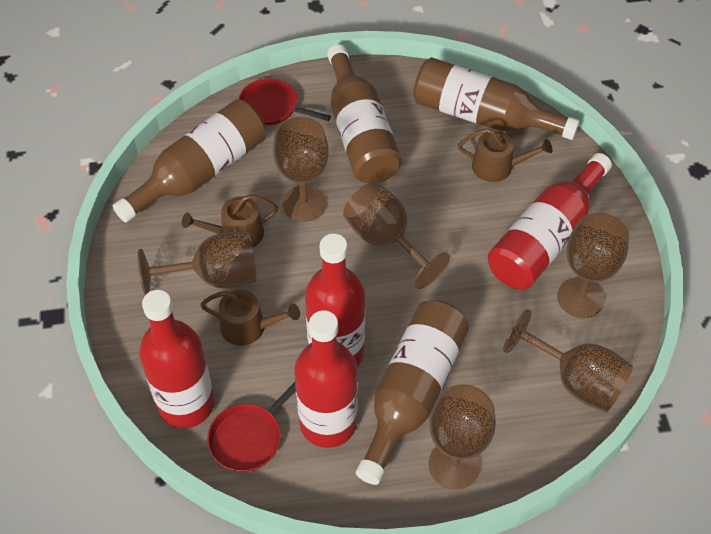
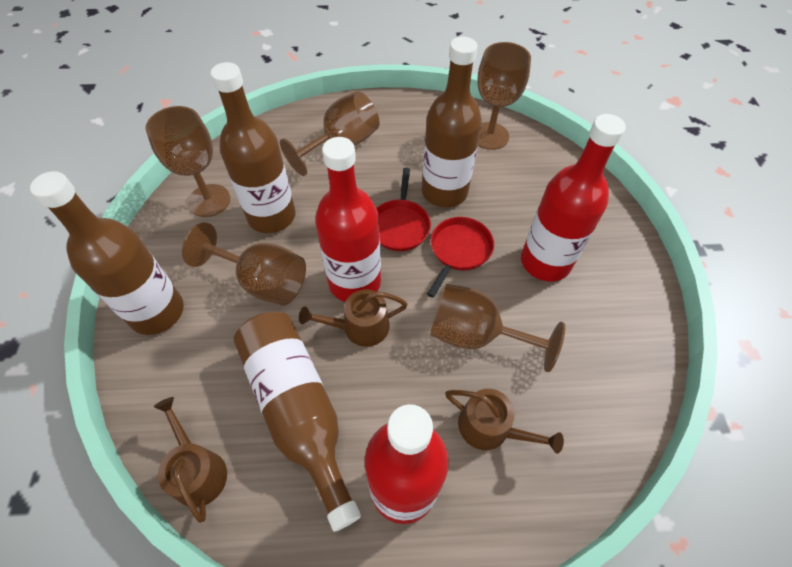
brown goblet: 6 -> 5
red bottle: 4 -> 3

